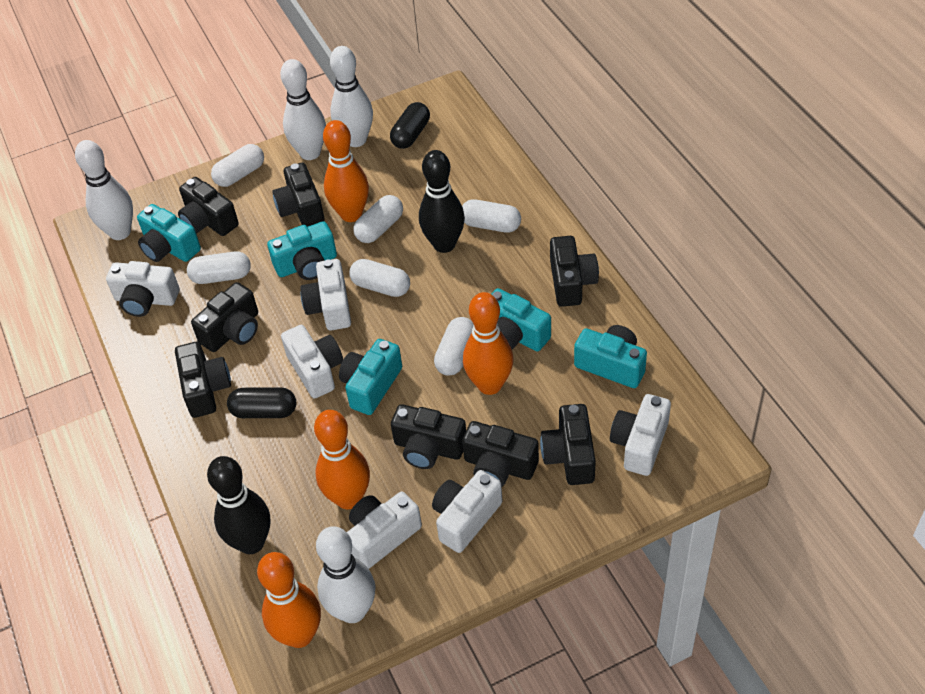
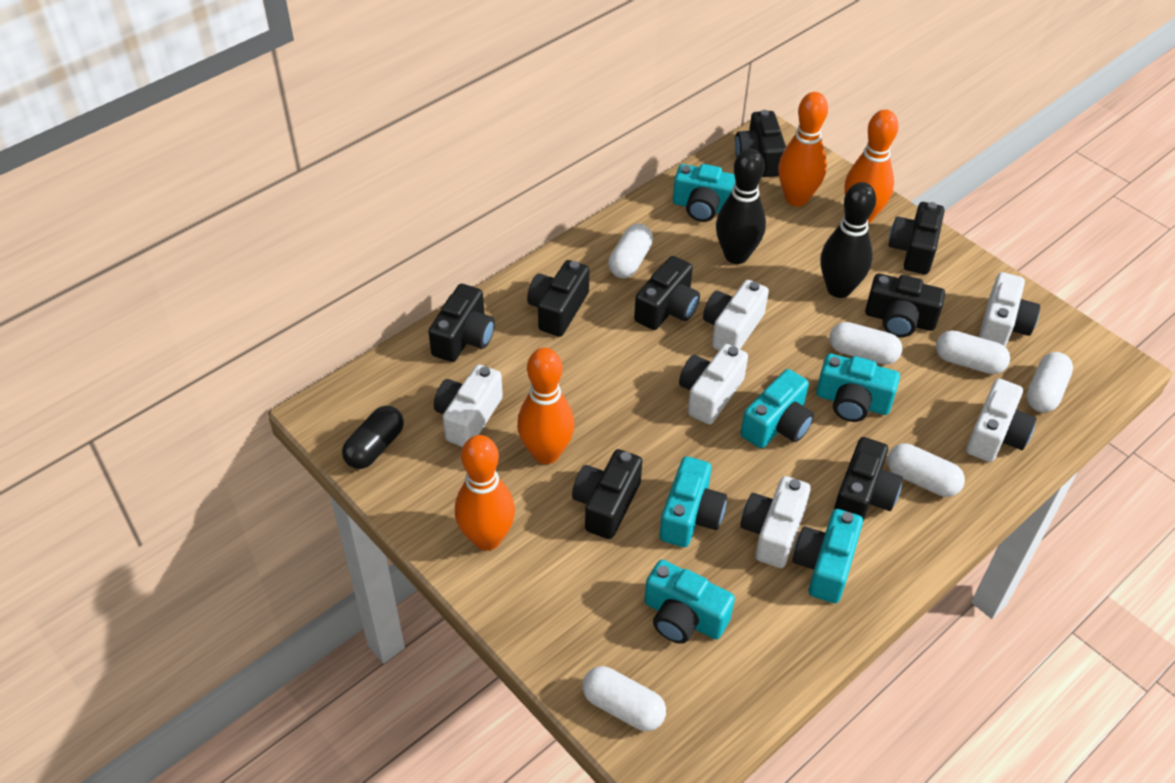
black capsule: 2 -> 1
turquoise camera: 5 -> 6
white bowling pin: 4 -> 0

